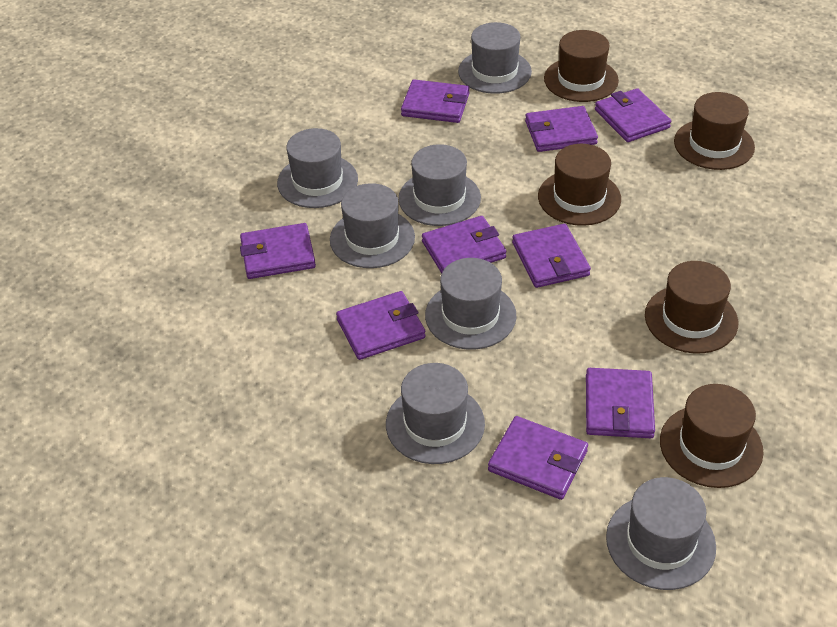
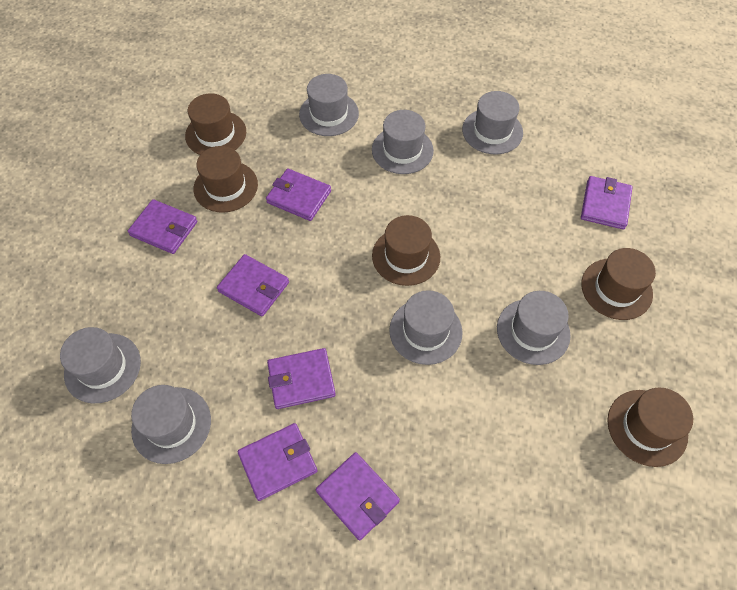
purple wallet: 9 -> 7

